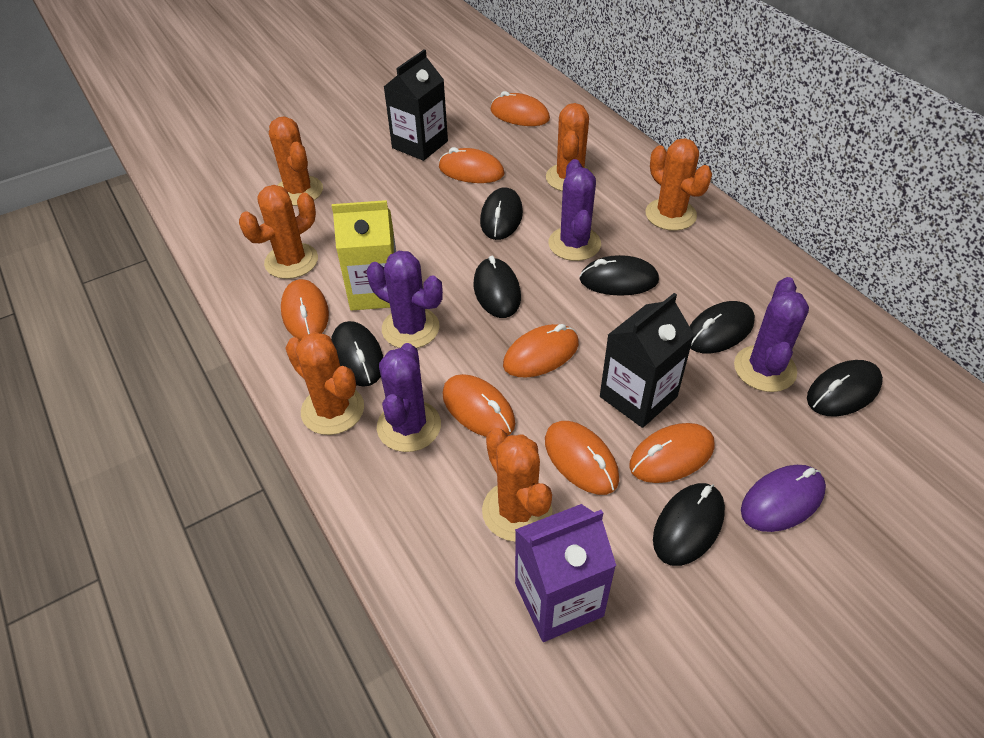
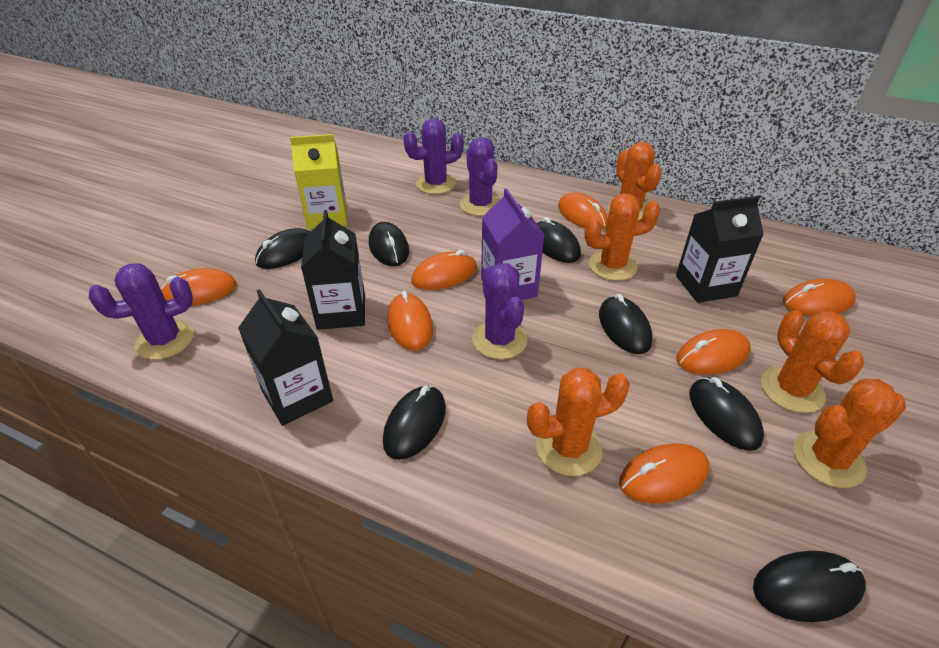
black carton: 2 -> 3
orange cactus: 6 -> 5
purple mouse: 1 -> 0

